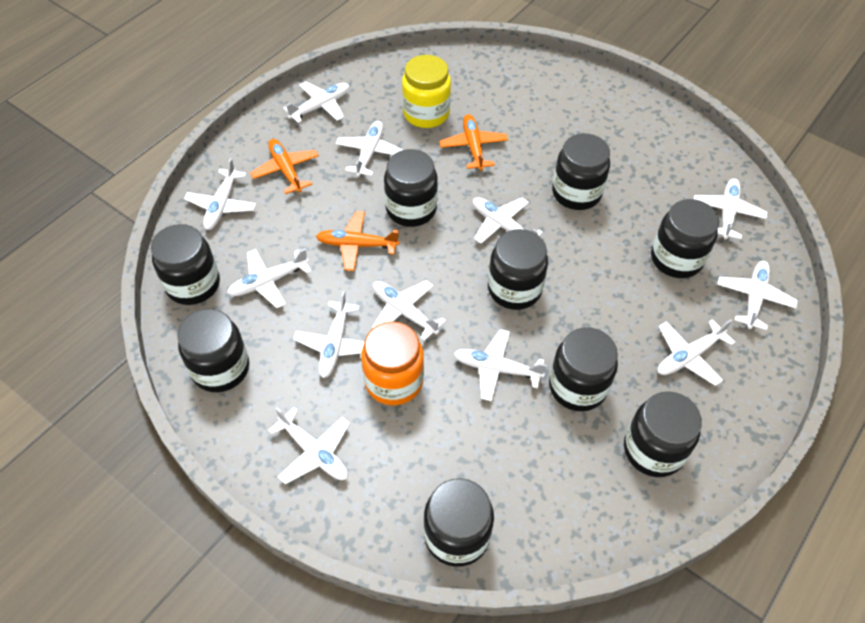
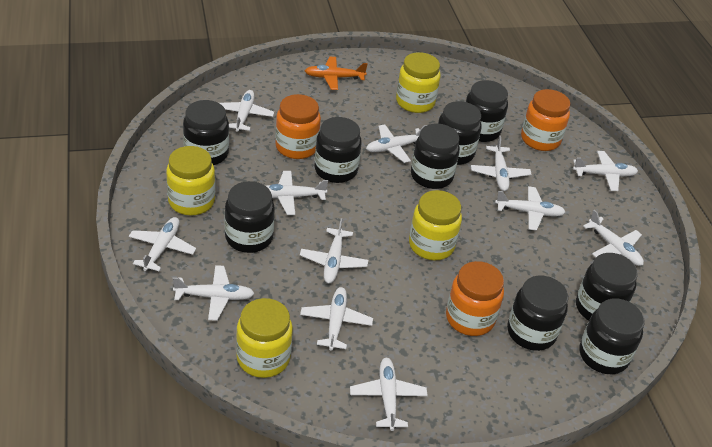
orange jar: 1 -> 3
orange plane: 3 -> 1
yellow jar: 1 -> 4

